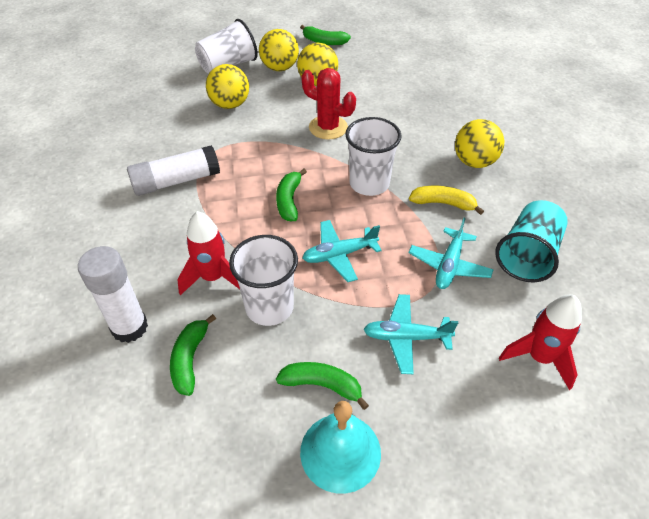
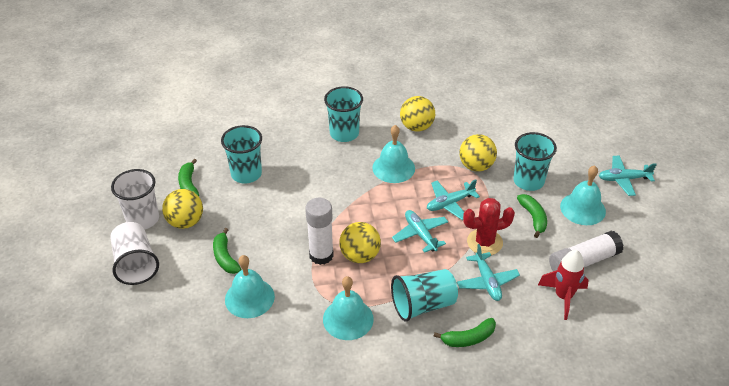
red rocket: 2 -> 1
turquoise bell: 1 -> 4
turquoise cup: 1 -> 4
turquoise plane: 3 -> 4
white cup: 3 -> 2
yellow banana: 1 -> 0

